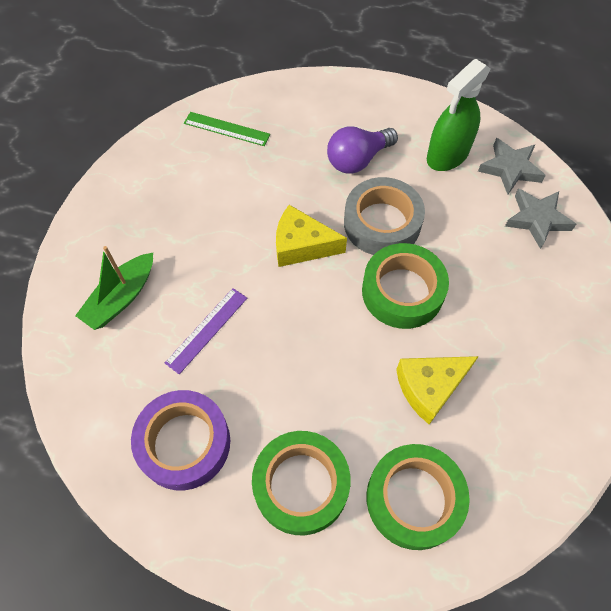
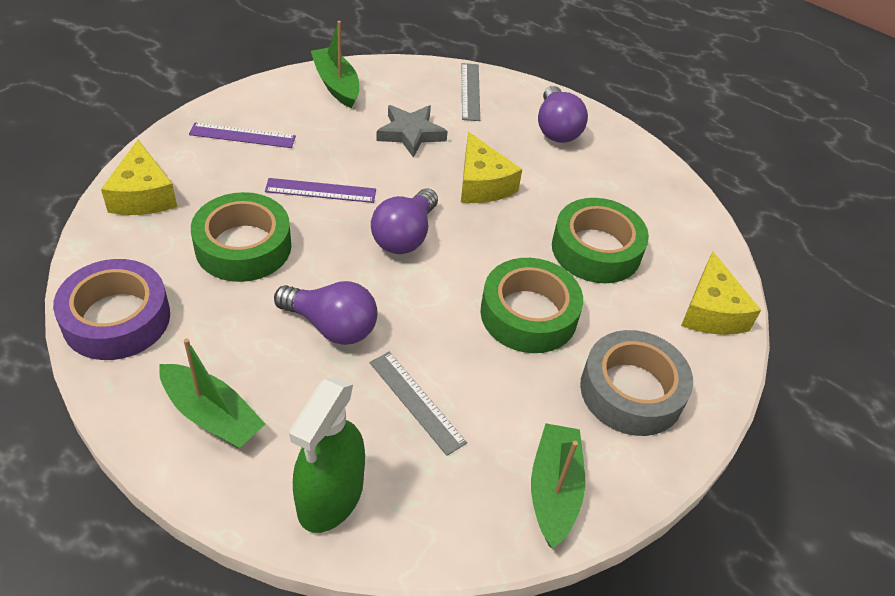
green boat: 1 -> 3
green ruler: 1 -> 0
grey ruler: 0 -> 2
grey star: 2 -> 1
purple light bulb: 1 -> 3
purple ruler: 1 -> 2
yellow cheese: 2 -> 3

